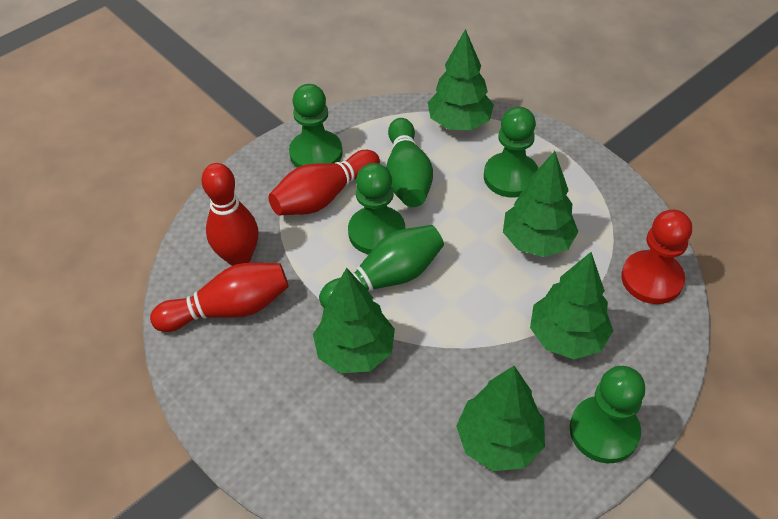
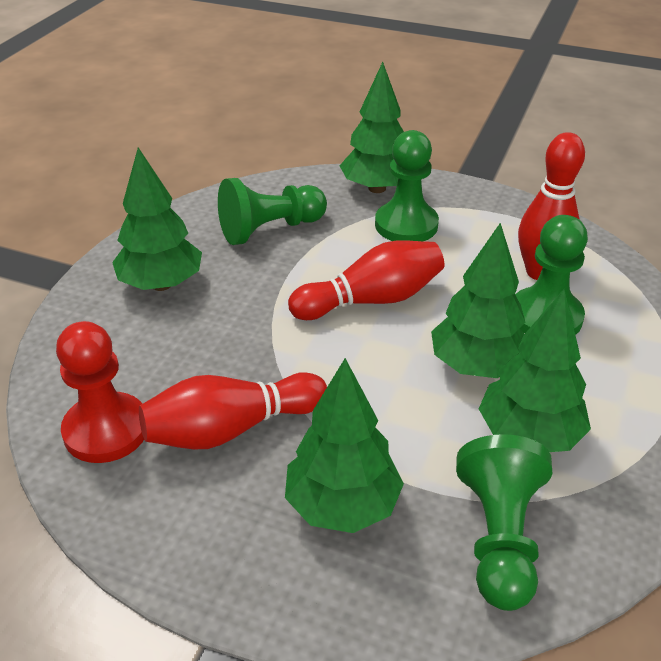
green bowling pin: 2 -> 0

